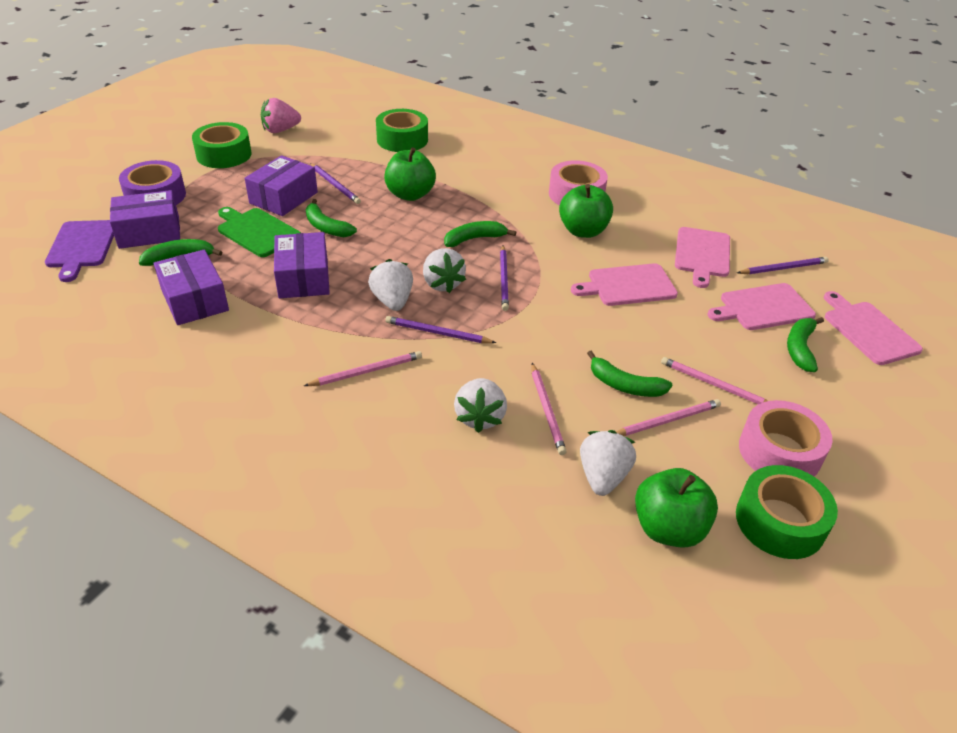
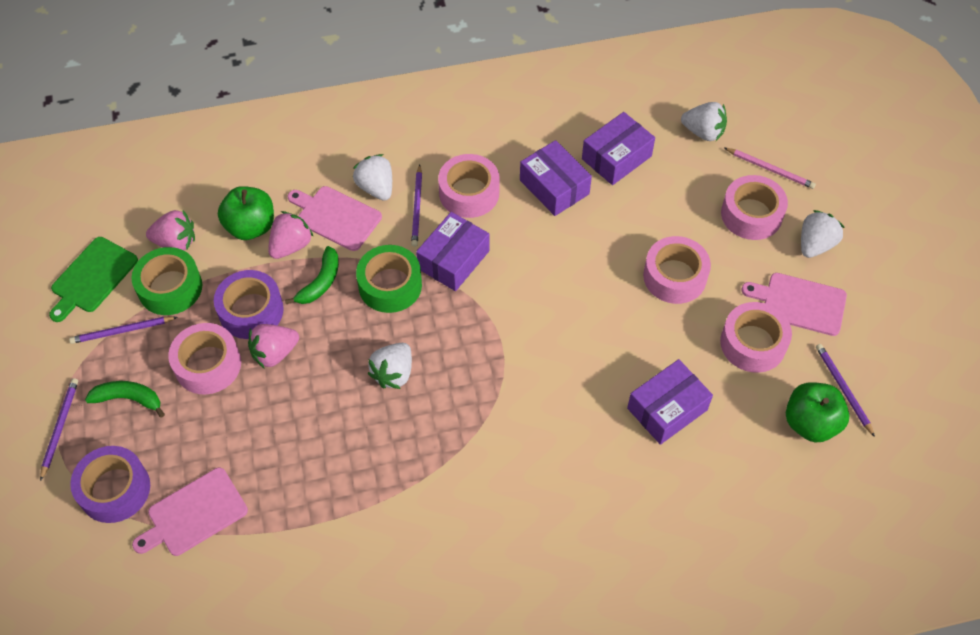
green apple: 3 -> 2
green banana: 5 -> 2
green tape: 3 -> 2
pink cutting board: 4 -> 3
pink pencil: 4 -> 1
pink strawberry: 1 -> 3
pink tape: 2 -> 5
purple cutting board: 1 -> 0
purple tape: 1 -> 2

